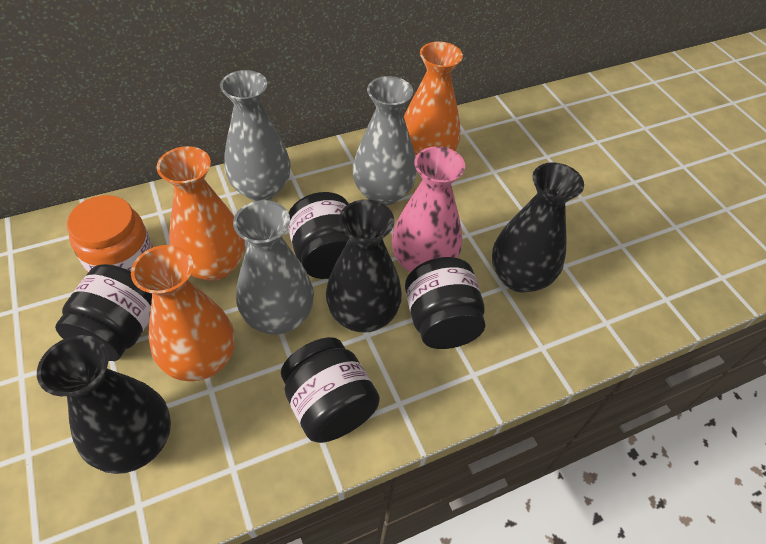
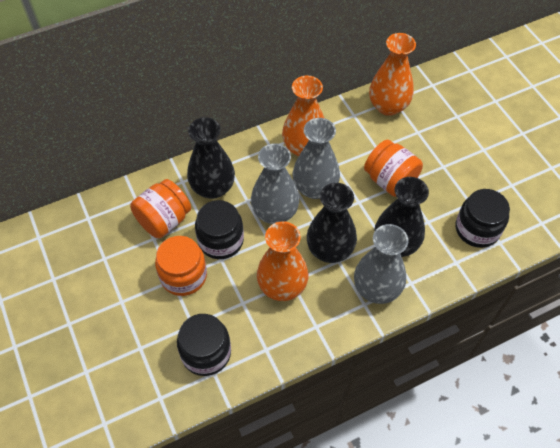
black jar: 4 -> 3
orange jar: 1 -> 3
pink vase: 1 -> 0

